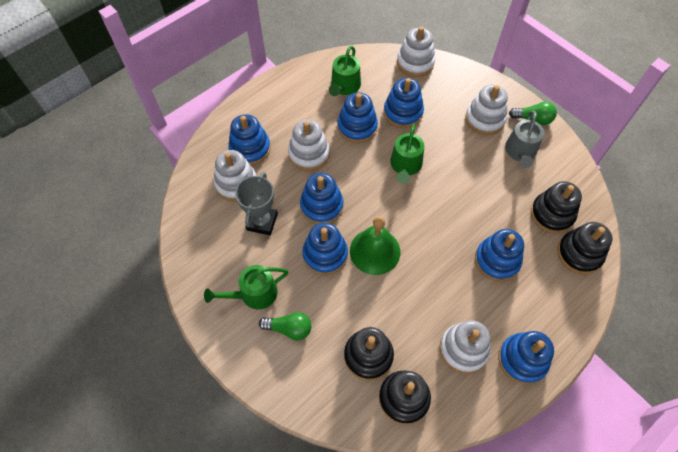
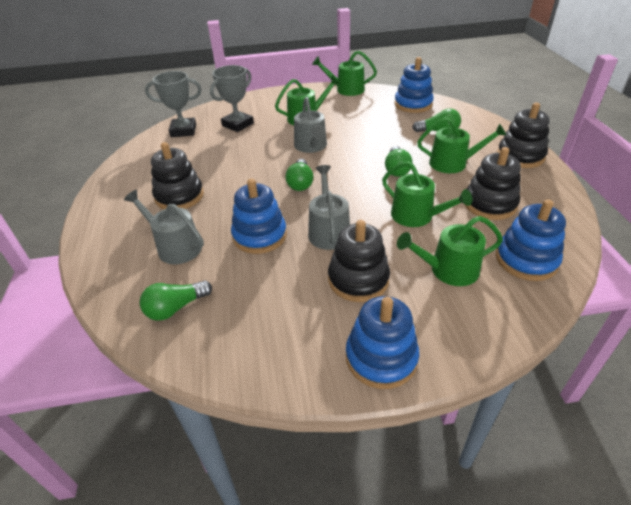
blue stacking toy: 7 -> 4
green bell: 1 -> 0
green light bulb: 2 -> 4
green watering can: 3 -> 5
grey trophy: 1 -> 2
grey watering can: 1 -> 3
white stacking toy: 5 -> 0

